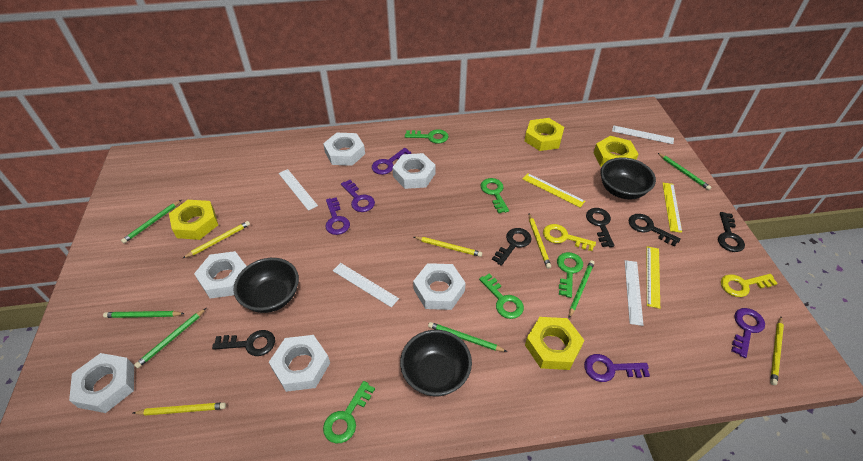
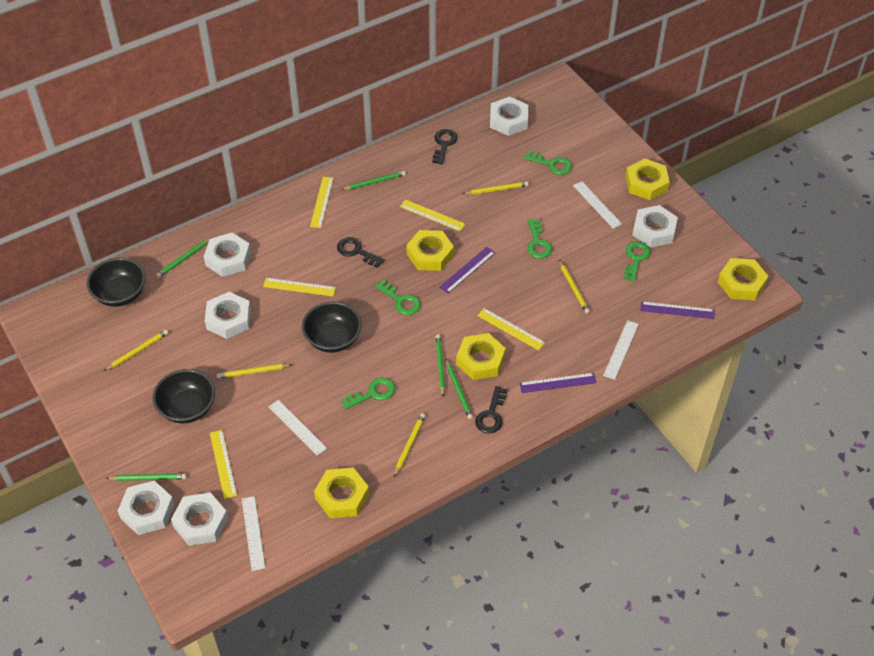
black key: 5 -> 3
green pencil: 6 -> 5
purple key: 5 -> 0
purple ruler: 0 -> 3
yellow key: 2 -> 0
yellow nut: 4 -> 5
yellow ruler: 3 -> 5

